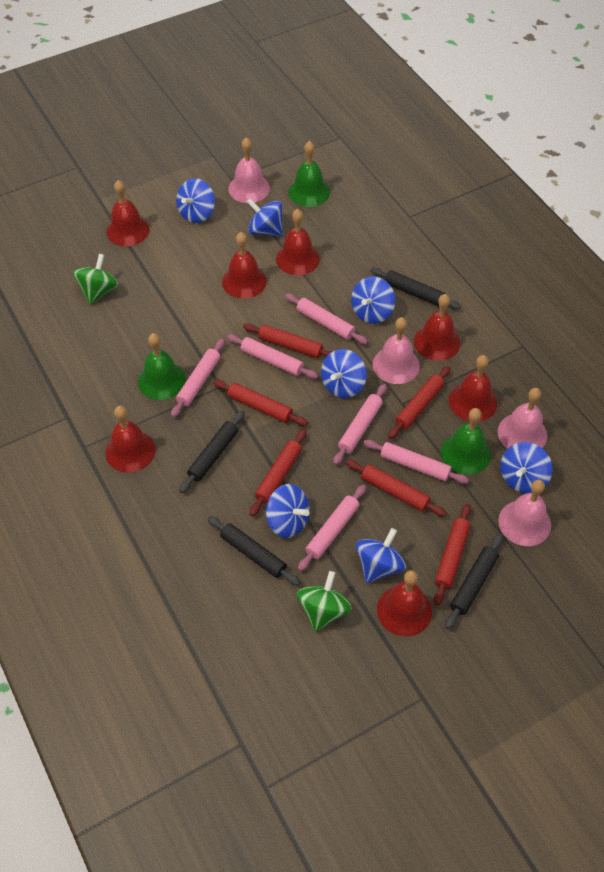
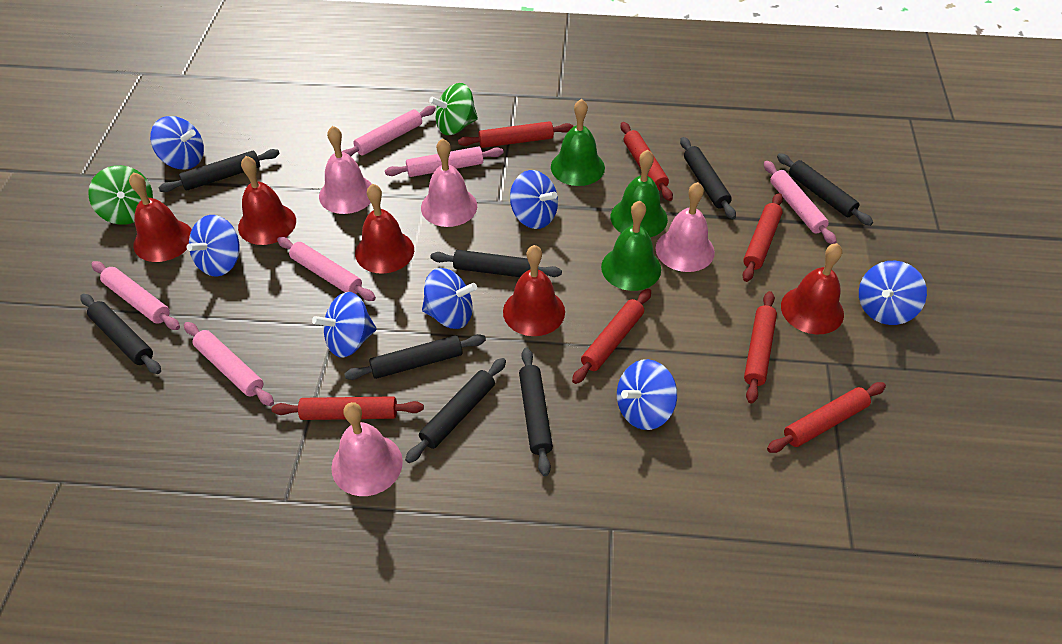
black rolling pin: 4 -> 8
red bell: 7 -> 5
red rolling pin: 6 -> 7

